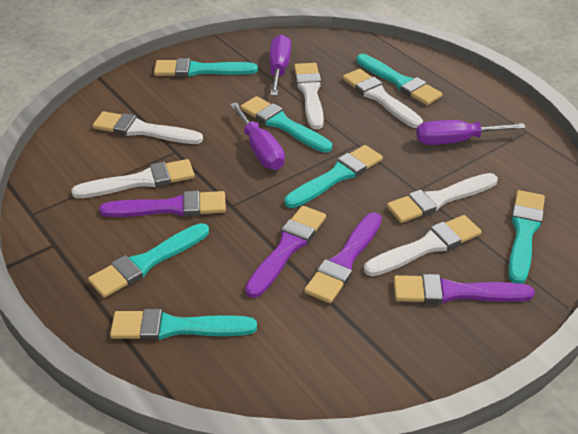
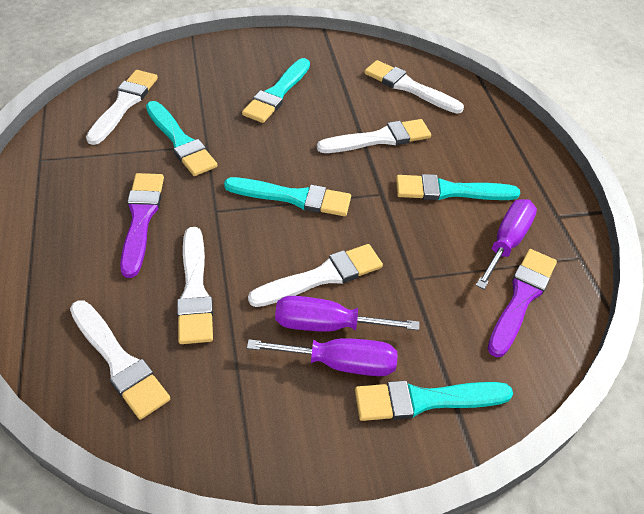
purple brush: 4 -> 2
turquoise brush: 7 -> 5

